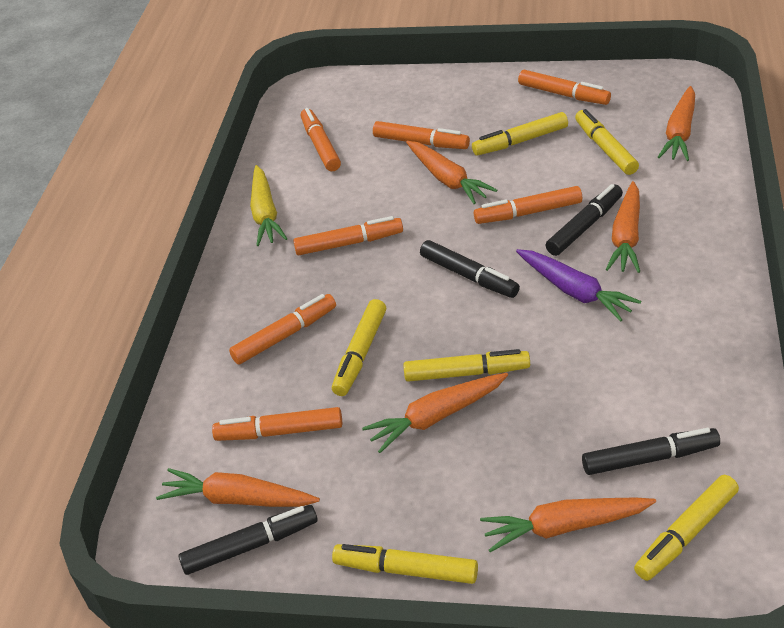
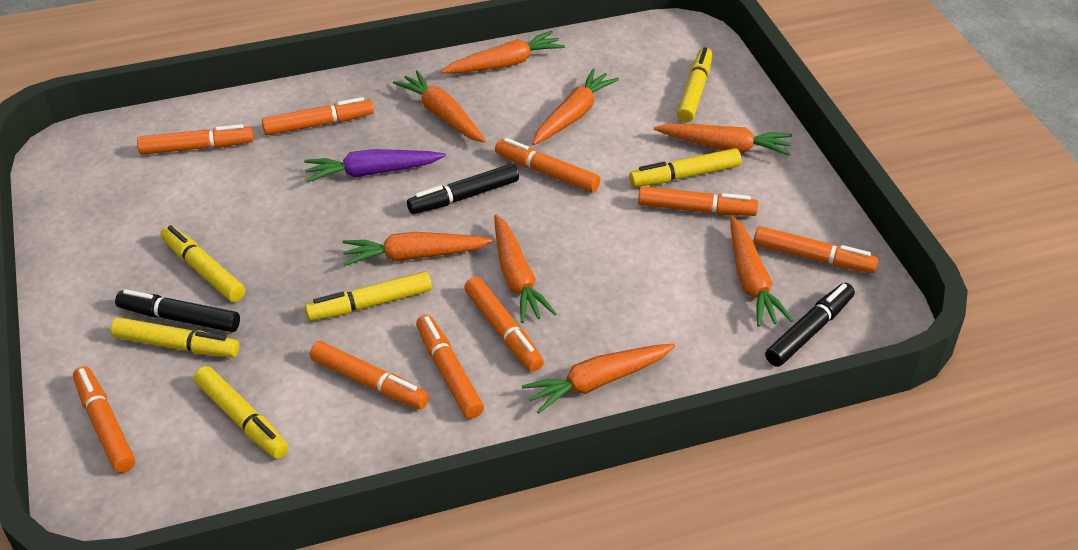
black marker: 4 -> 3
orange carrot: 6 -> 8
orange marker: 7 -> 9
yellow carrot: 1 -> 0

